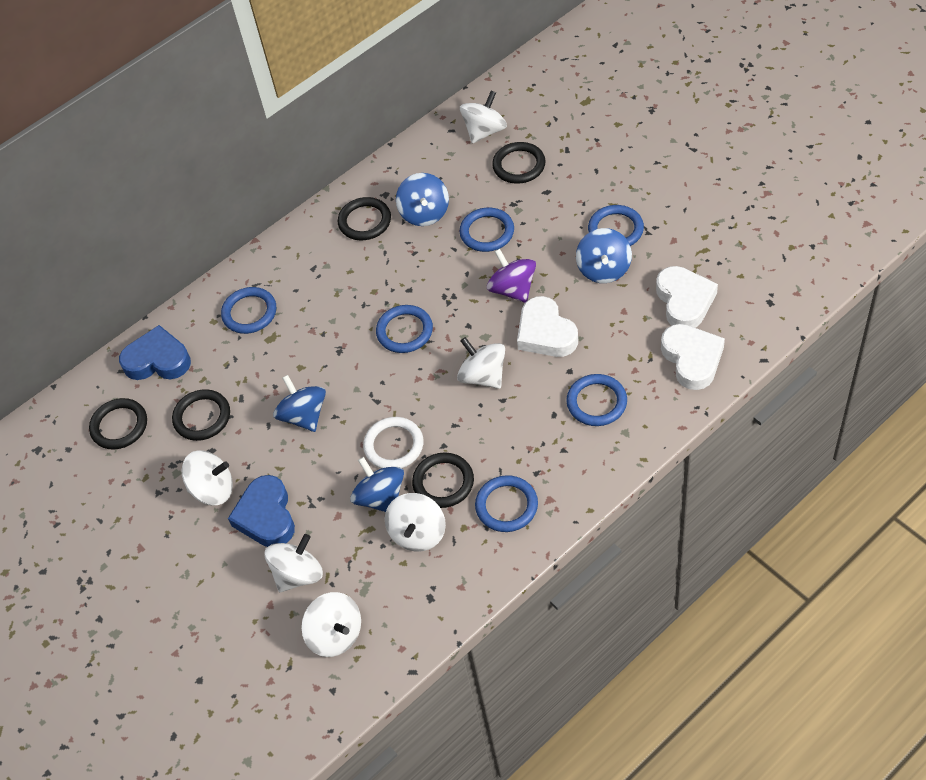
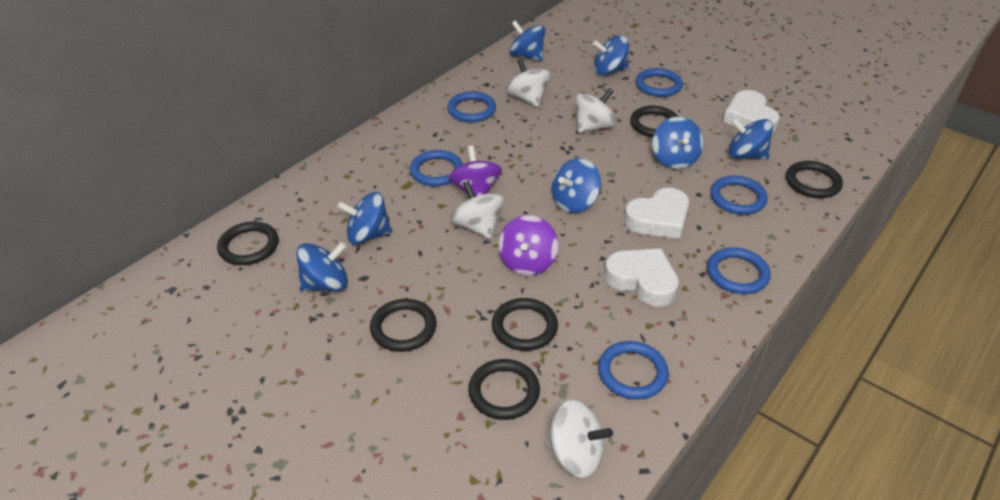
black ring: 5 -> 6
blue heart: 2 -> 0
blue spinning top: 4 -> 7
purple spinning top: 1 -> 2
white ring: 1 -> 0
white spinning top: 6 -> 4

